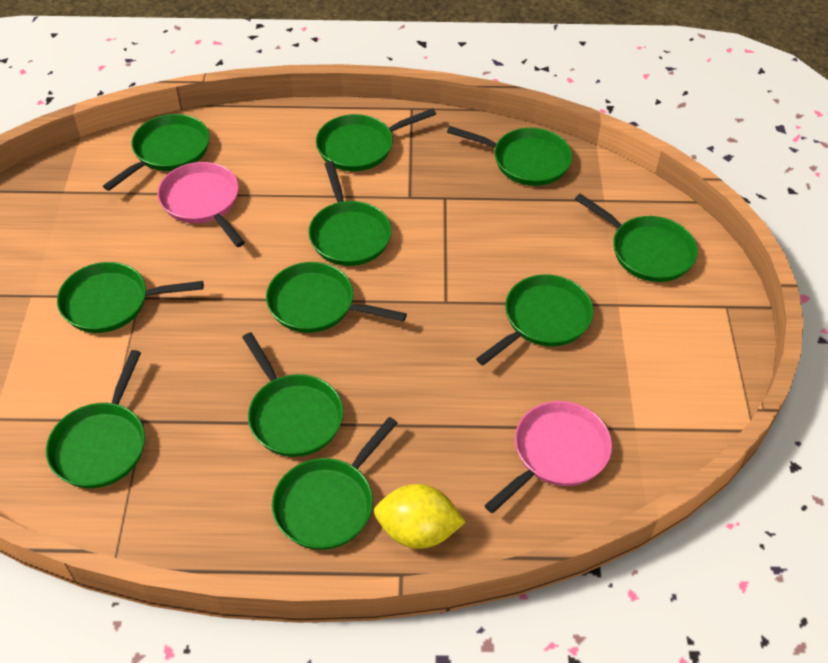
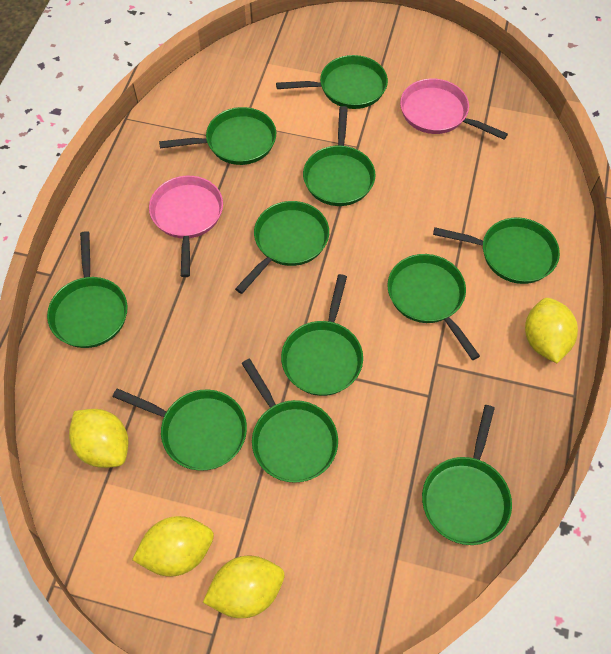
yellow lemon: 1 -> 4

